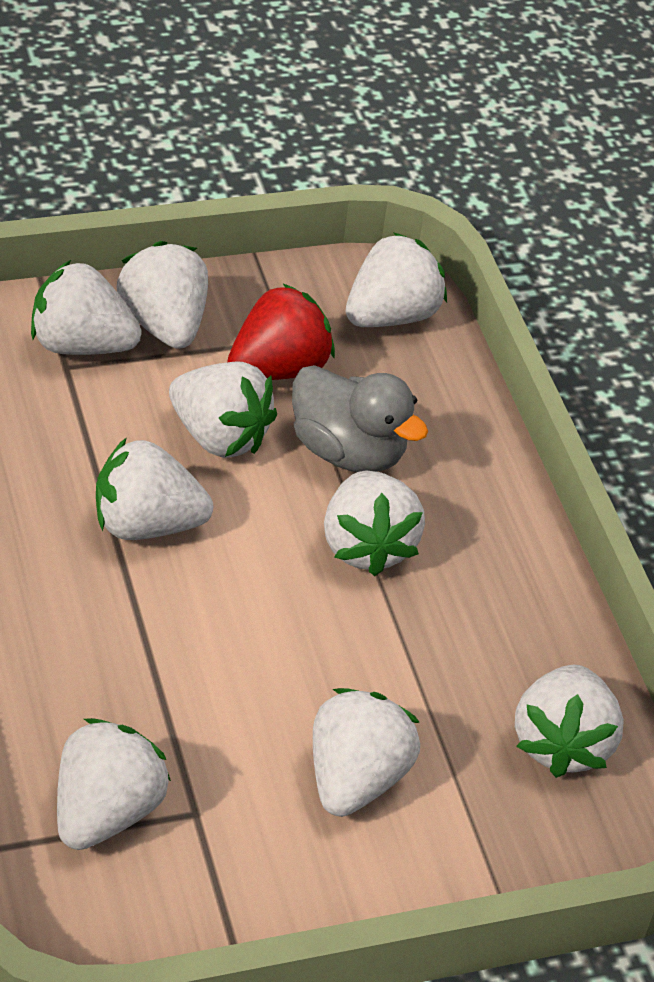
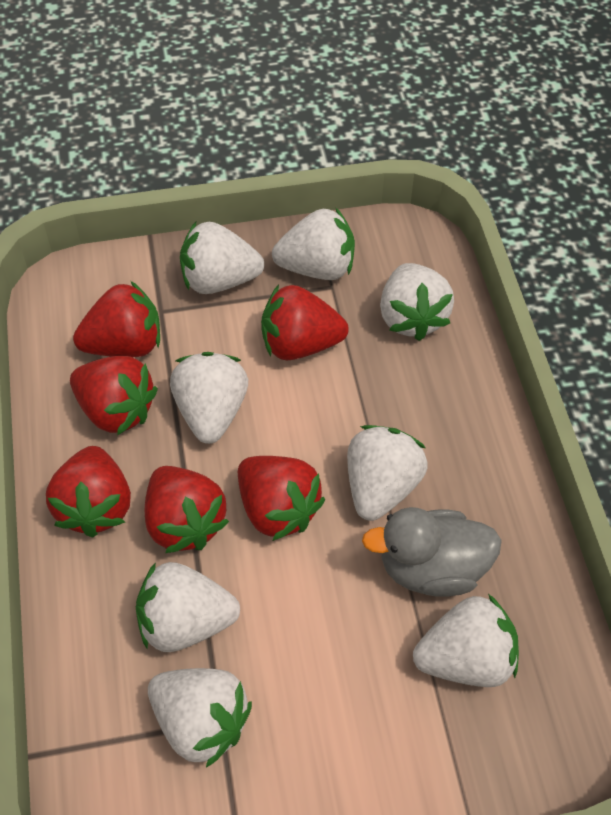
red strawberry: 1 -> 6
white strawberry: 9 -> 8

